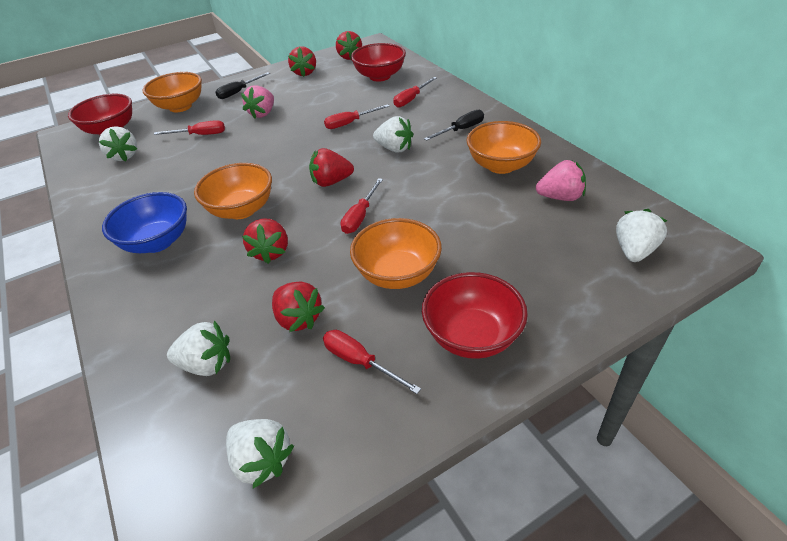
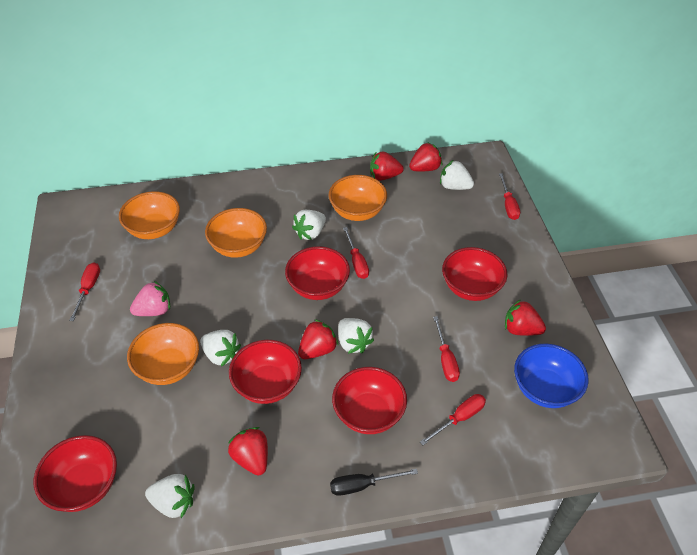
black screwdriver: 2 -> 1
pink strawberry: 2 -> 1
red bowl: 3 -> 5

